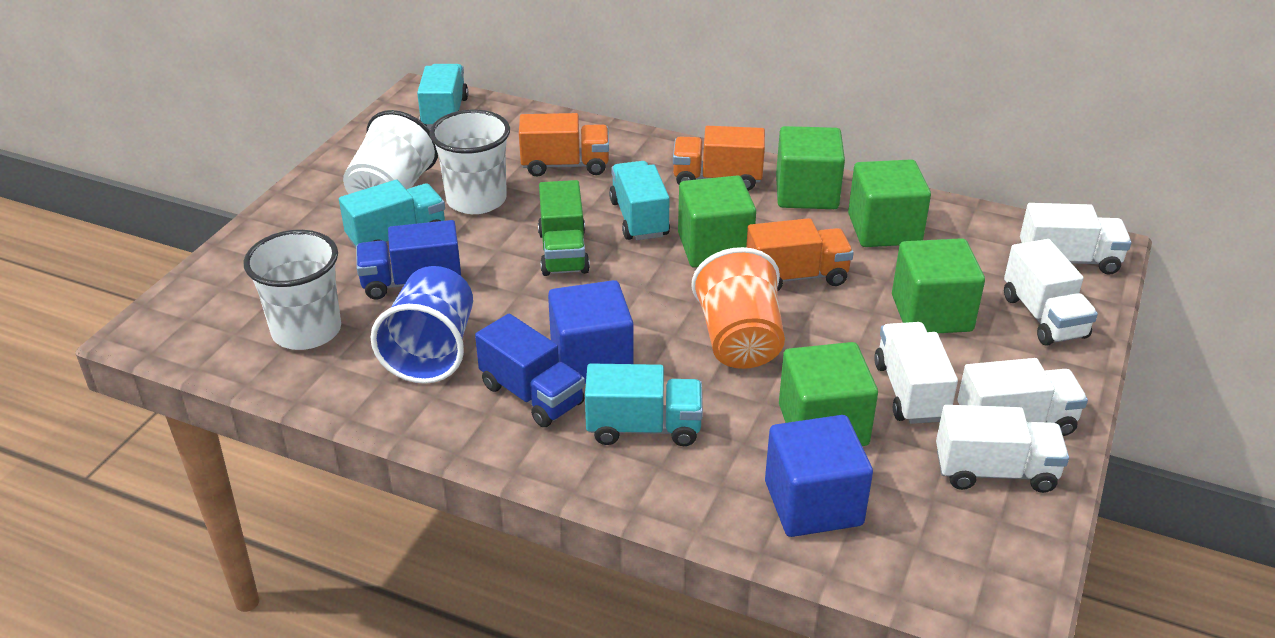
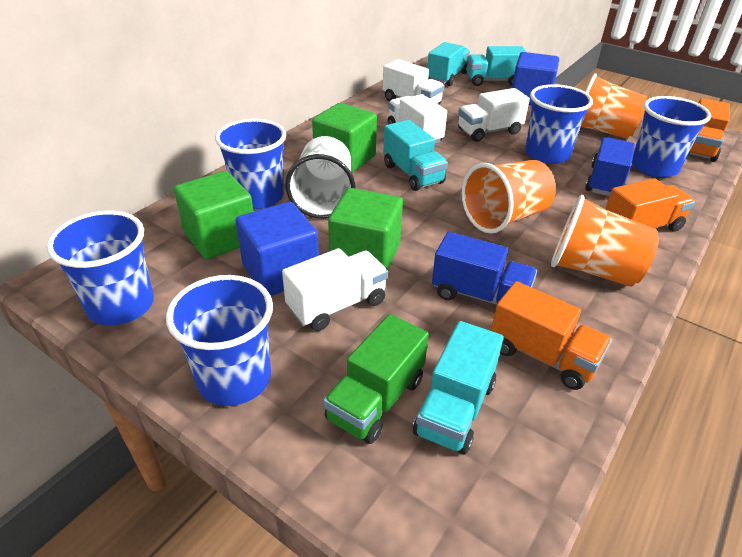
blue cup: 1 -> 5
green cube: 5 -> 3
orange cup: 1 -> 3
white cup: 3 -> 1
white truck: 5 -> 4

